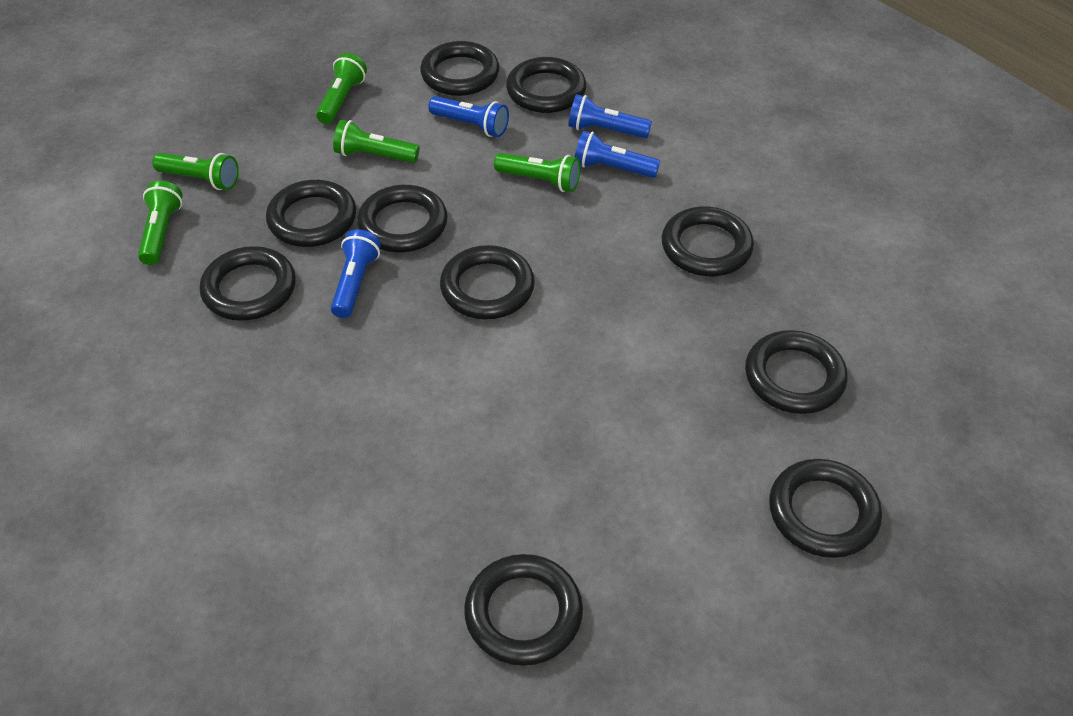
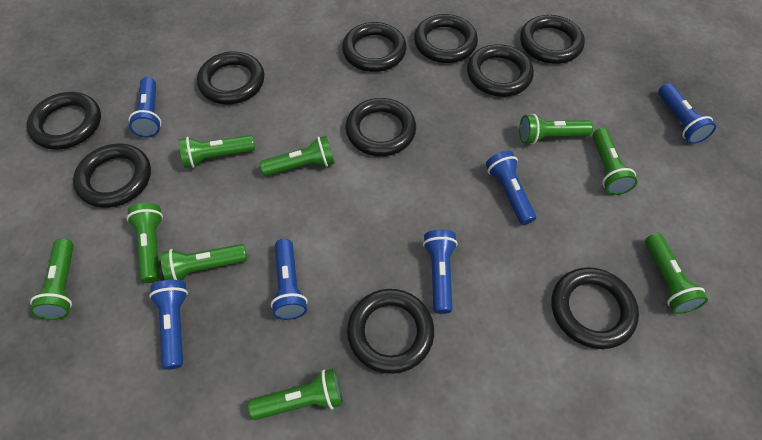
blue flashlight: 4 -> 6
green flashlight: 5 -> 9

